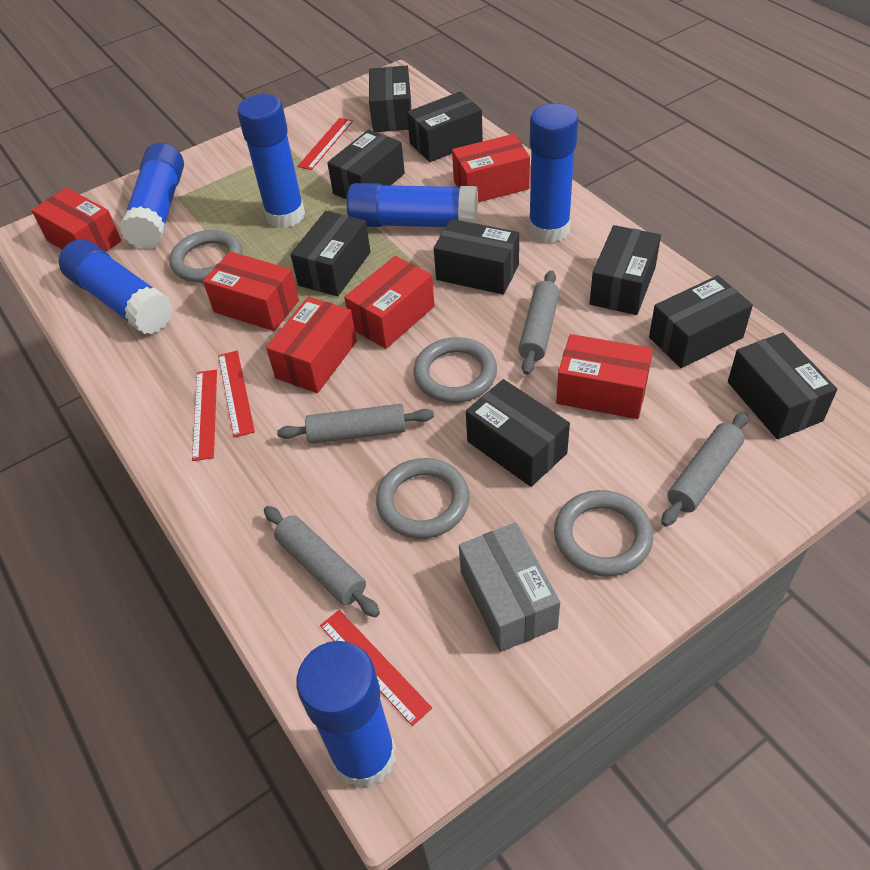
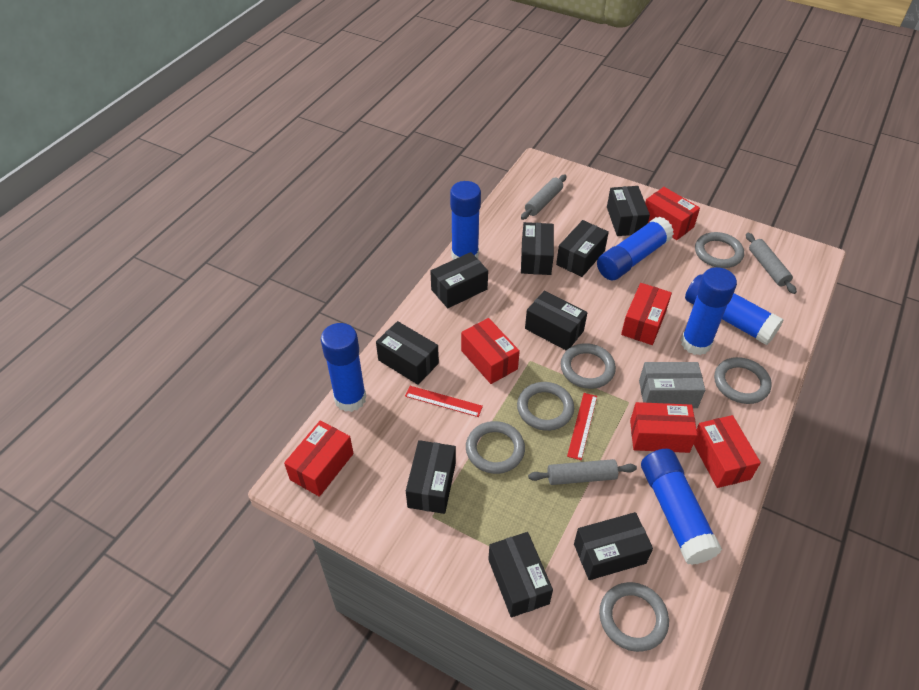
grey ring: 4 -> 6
grey rolling pin: 4 -> 3
red ruler: 4 -> 2

